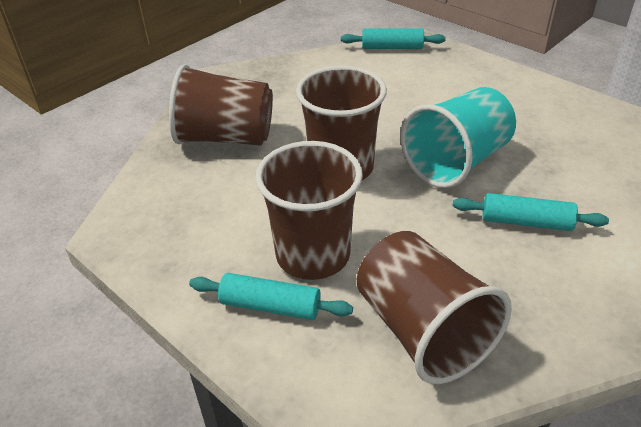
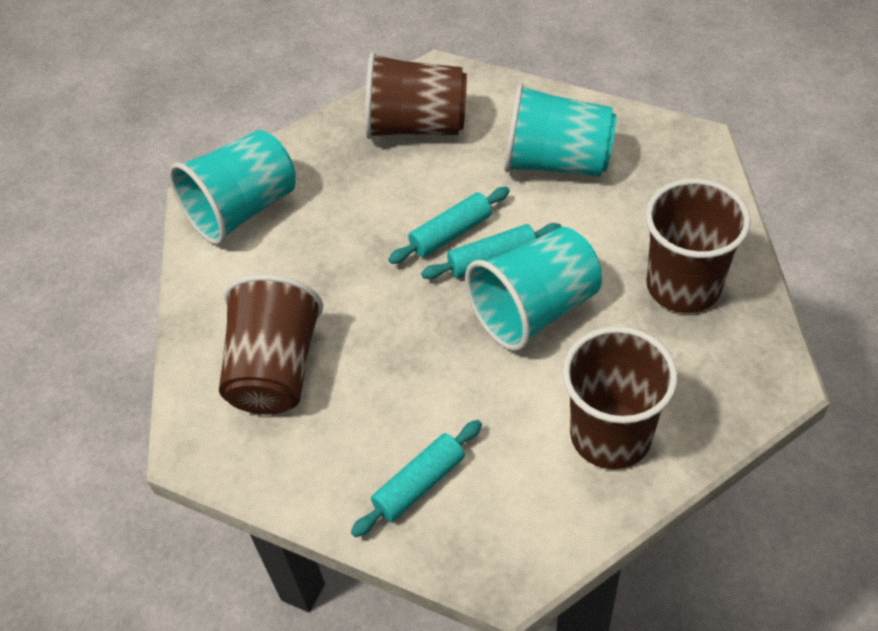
turquoise cup: 1 -> 3

